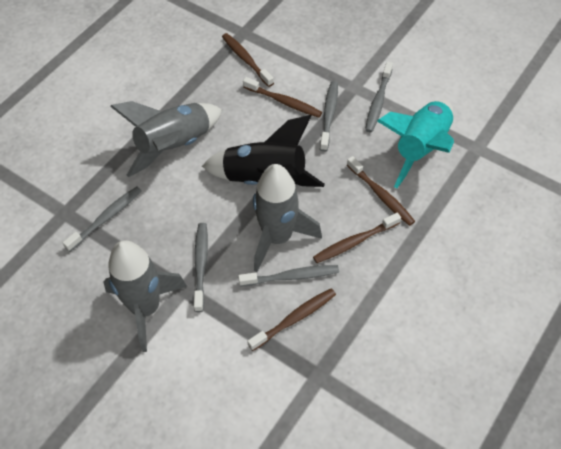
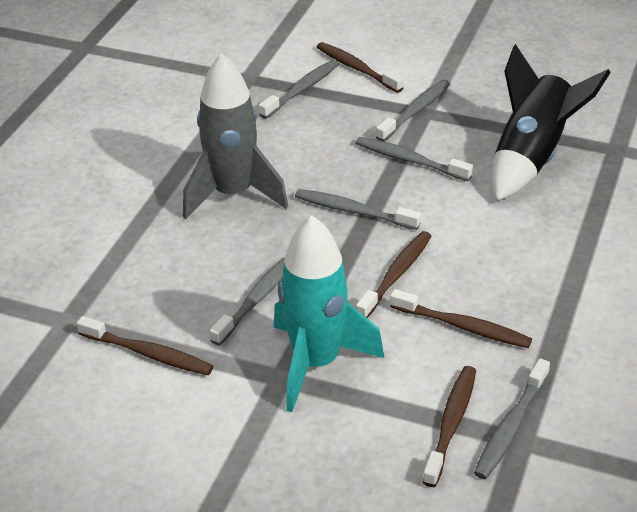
grey rocket: 3 -> 1
grey toothbrush: 5 -> 6

